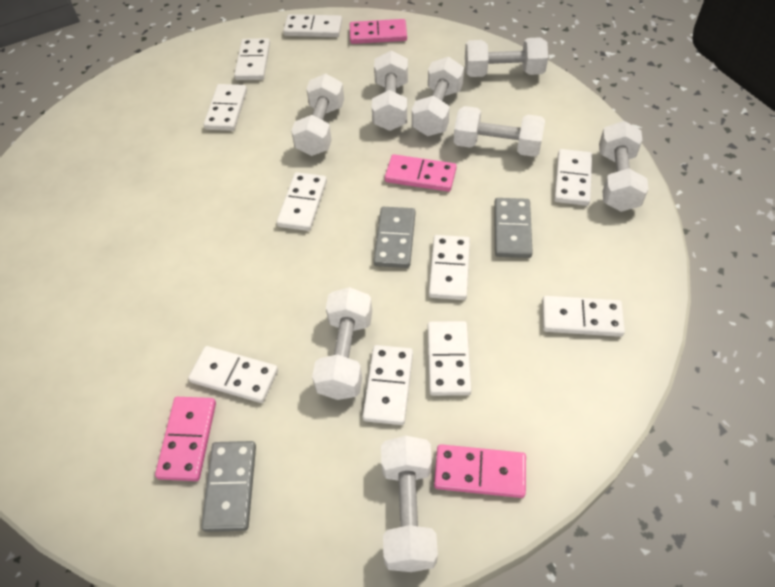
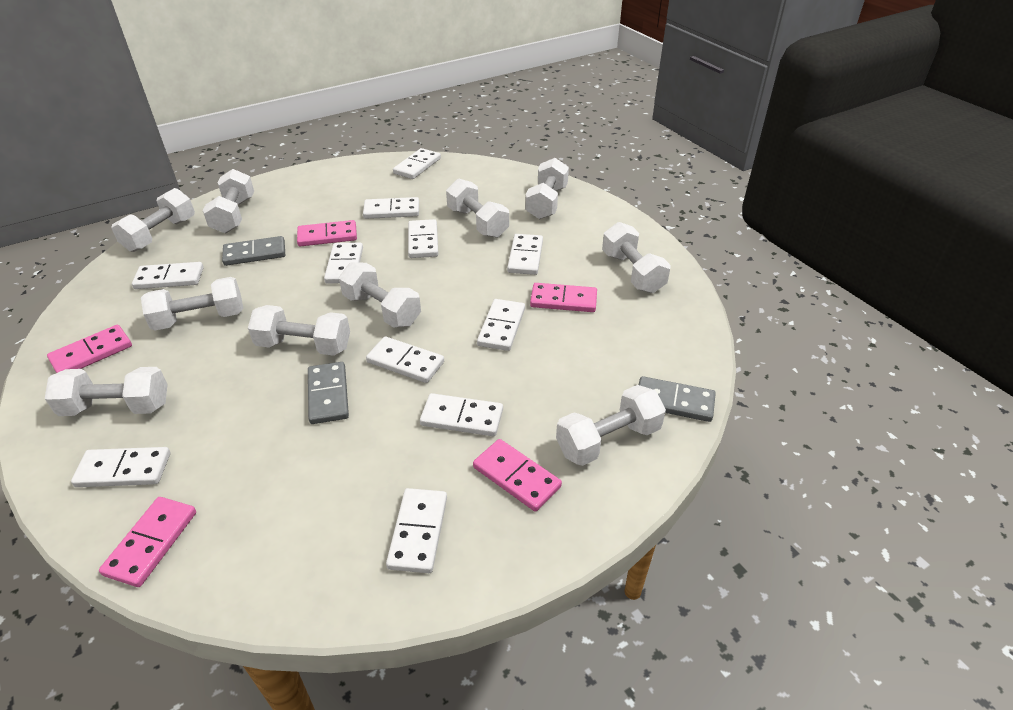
pink domino: 4 -> 5
white domino: 10 -> 11
white dumbbell: 8 -> 10

